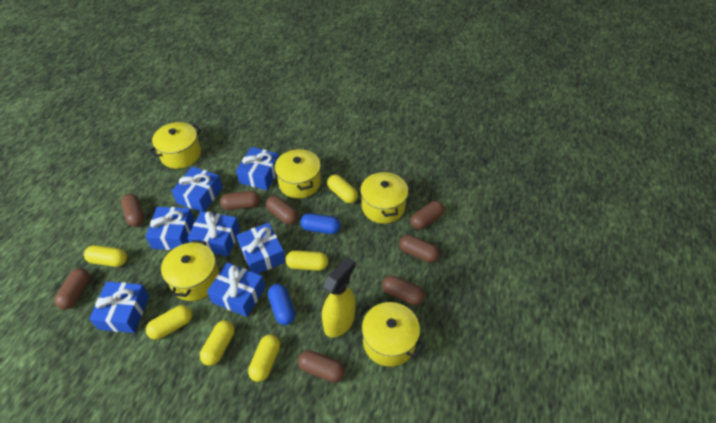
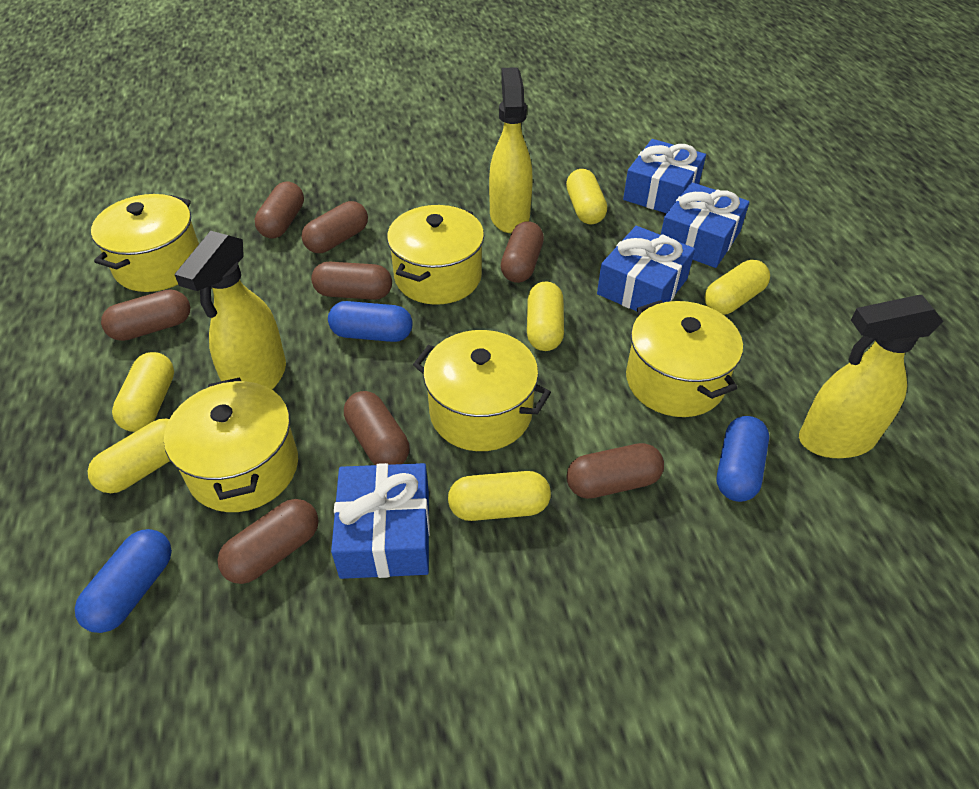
blue capsule: 2 -> 3
blue gift: 7 -> 4
yellow spray bottle: 1 -> 3

